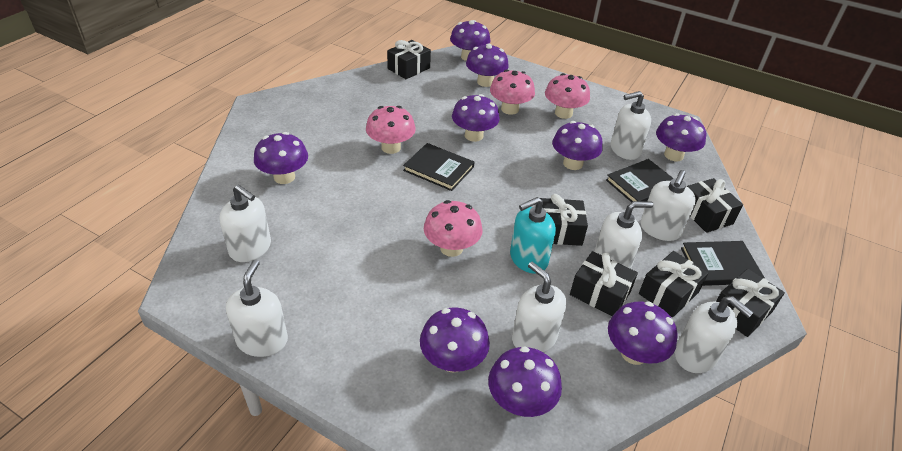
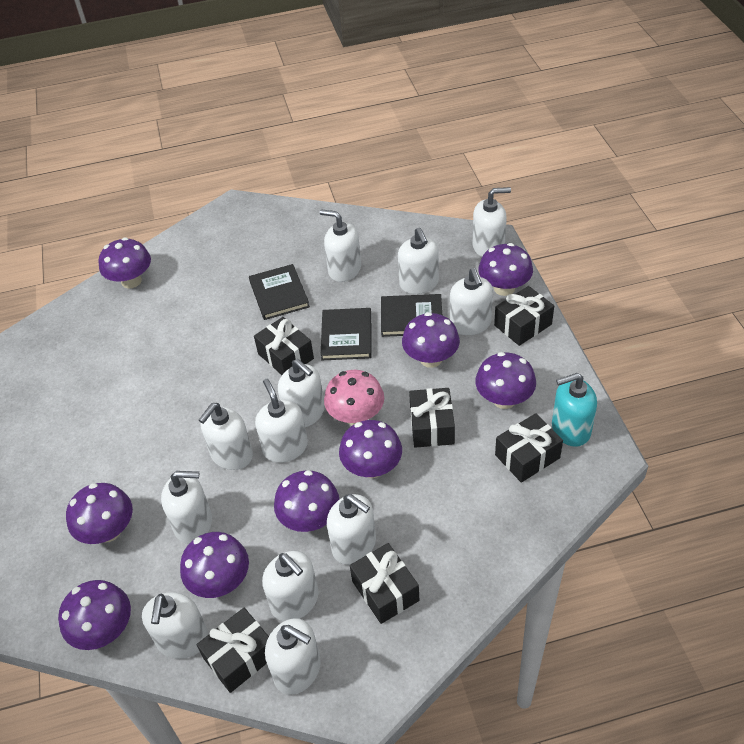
pink mushroom: 4 -> 1
white soap dispenser: 7 -> 12

